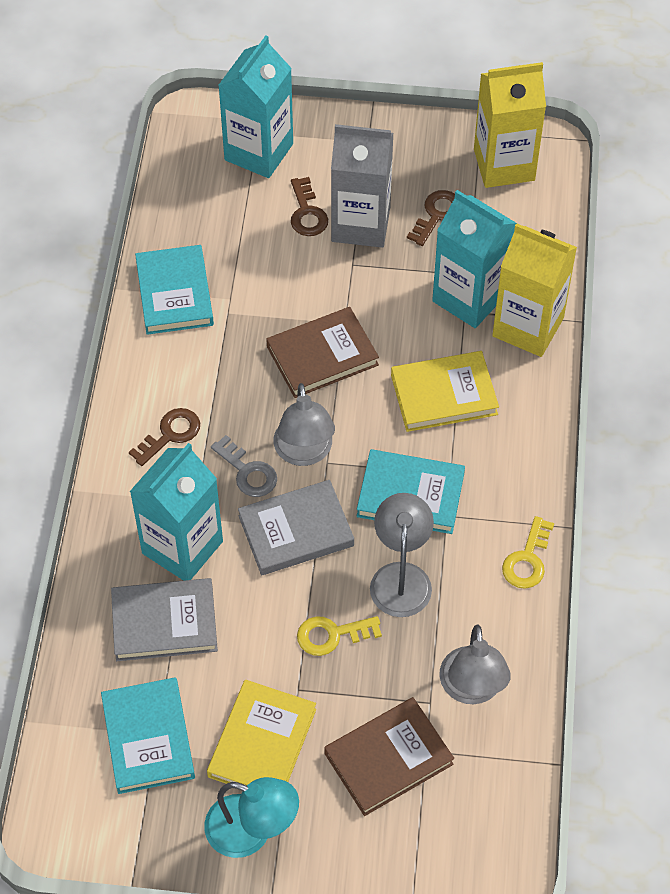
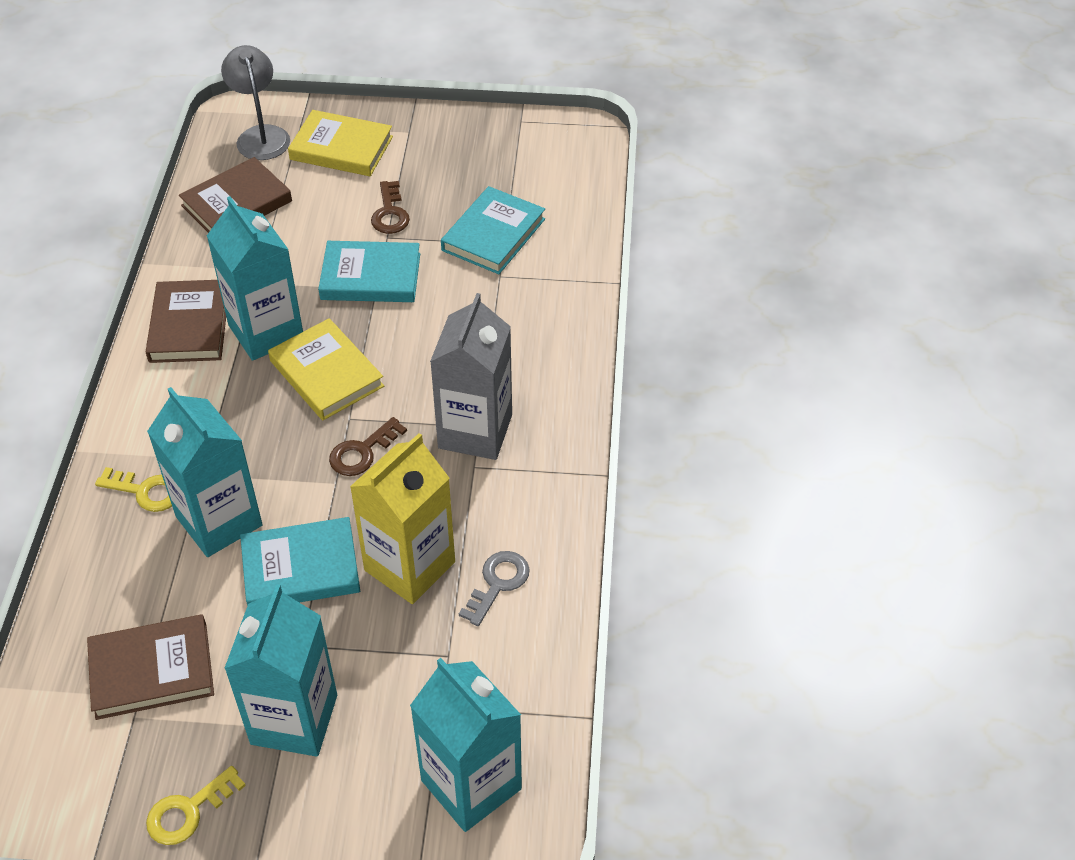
brown book: 2 -> 3
brown key: 3 -> 2
grey book: 2 -> 0
grey lamp: 3 -> 1
turquoise carton: 3 -> 4
turquoise lamp: 1 -> 0
yellow carton: 2 -> 1

